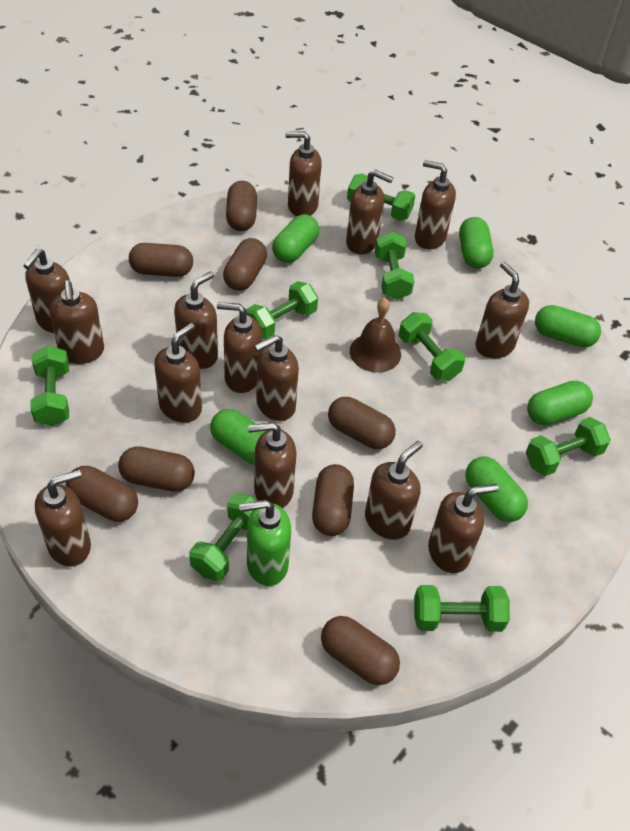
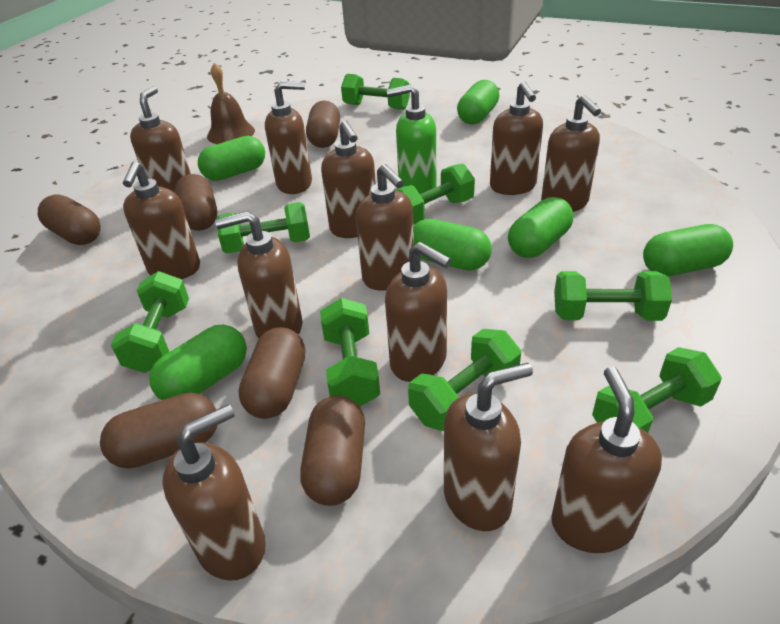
brown capsule: 8 -> 6
brown soap dispenser: 14 -> 12

